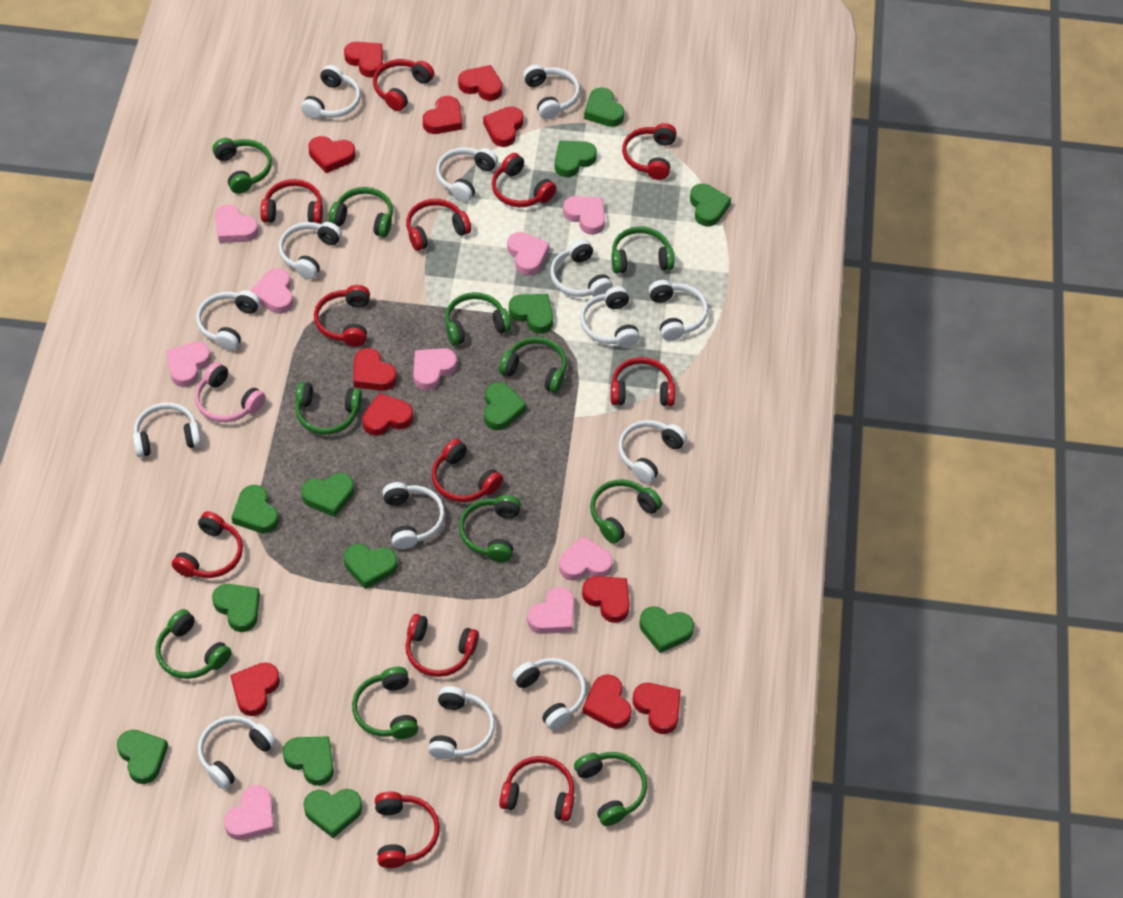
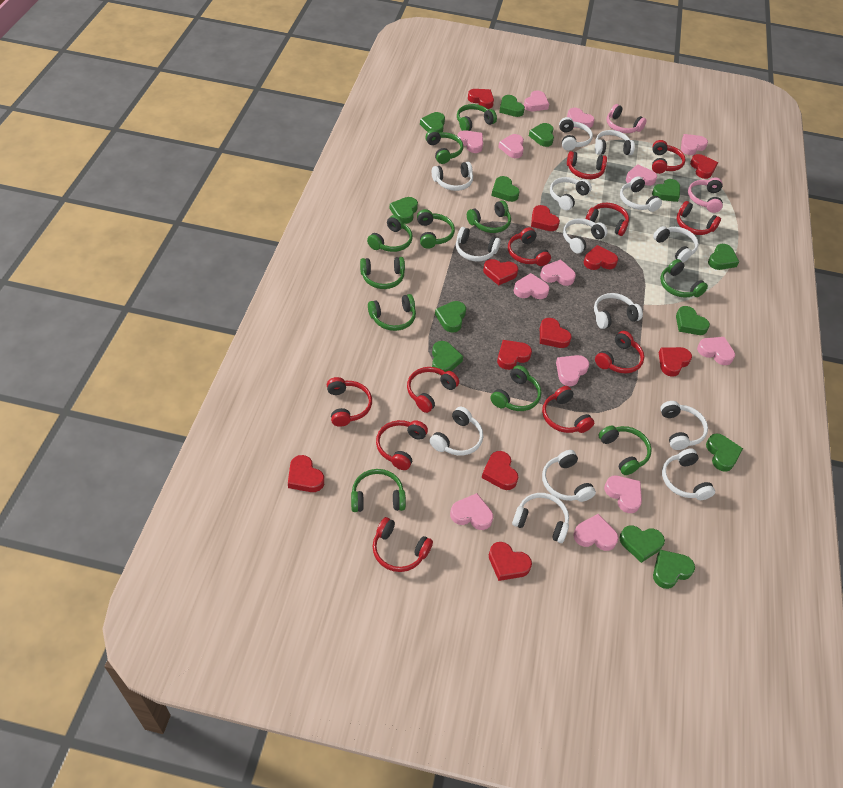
pink headphones: 1 -> 2
pink heart: 9 -> 13
red headphones: 12 -> 11

